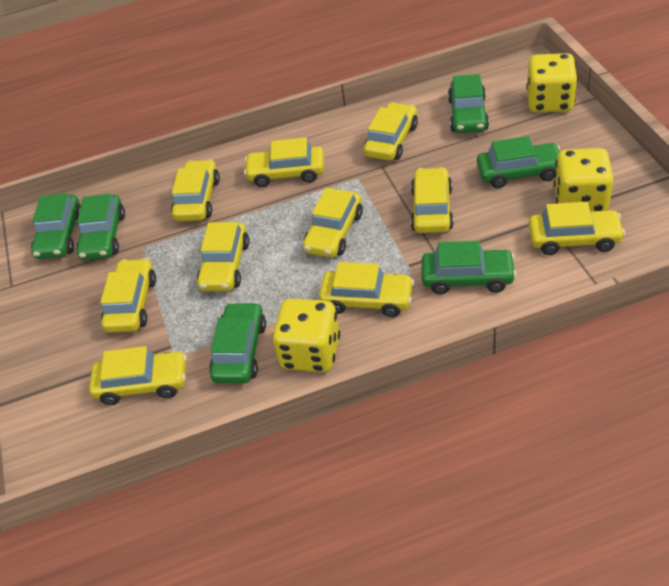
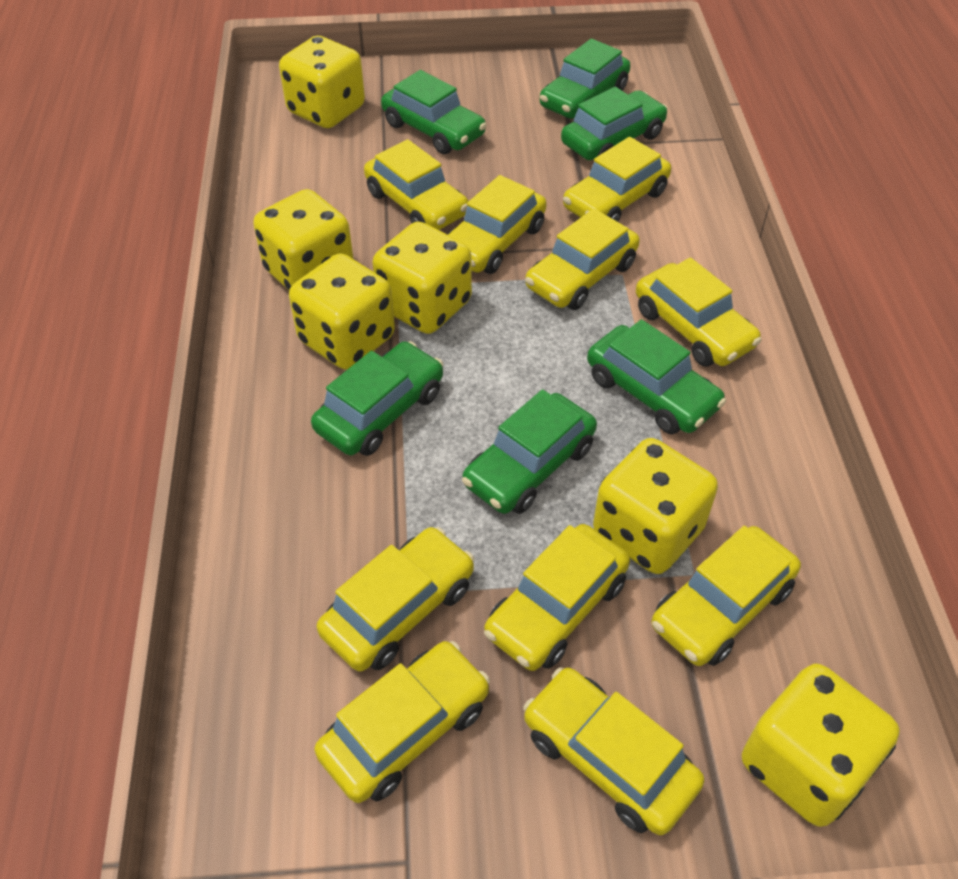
yellow dice: 3 -> 6

